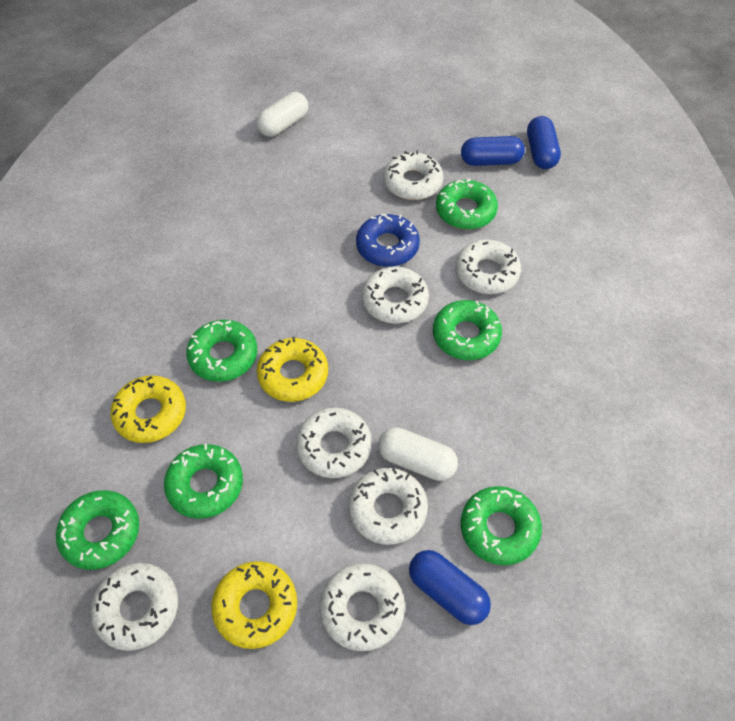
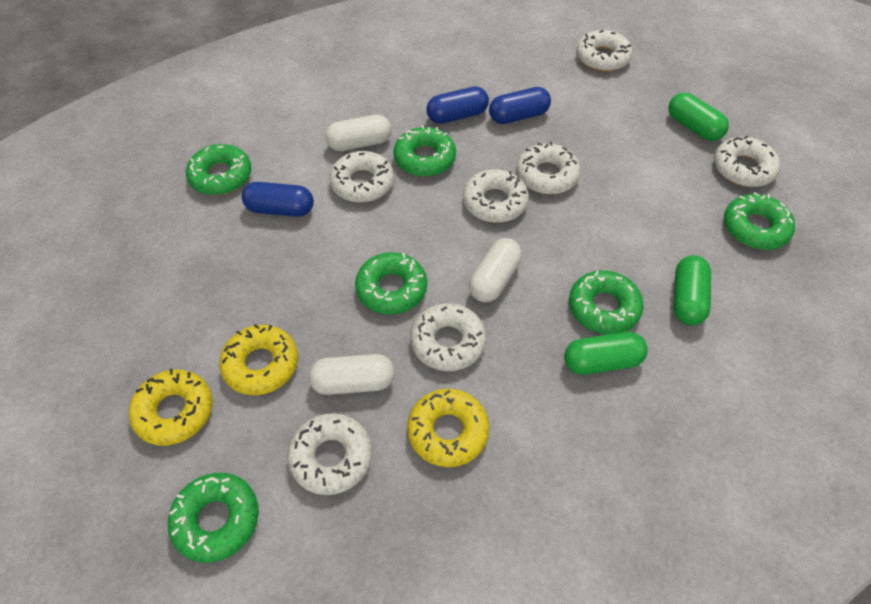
blue donut: 1 -> 0
green capsule: 0 -> 3
white capsule: 2 -> 3

